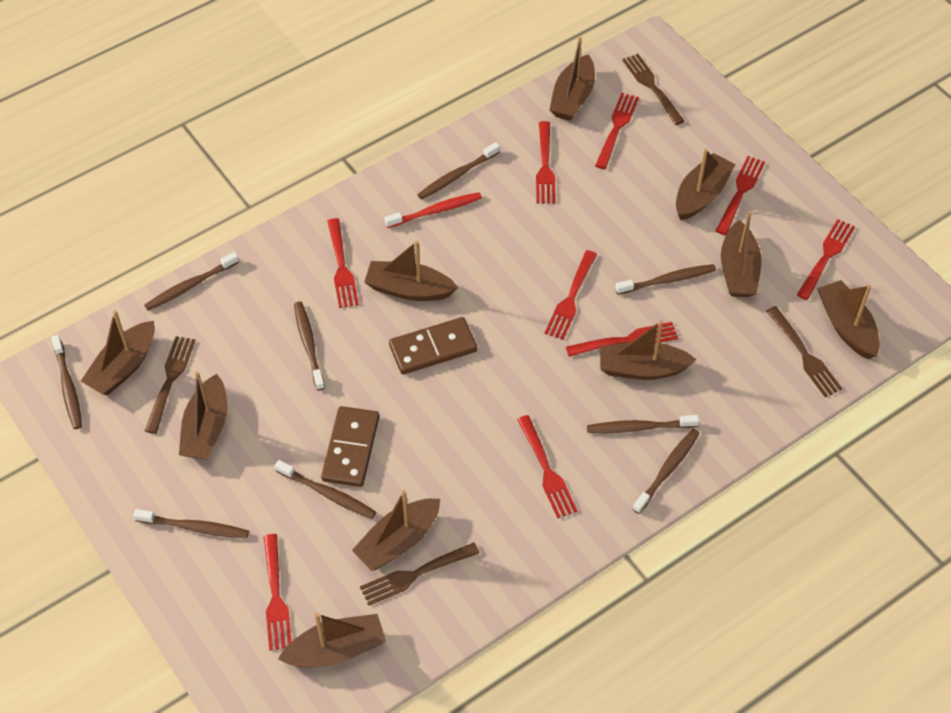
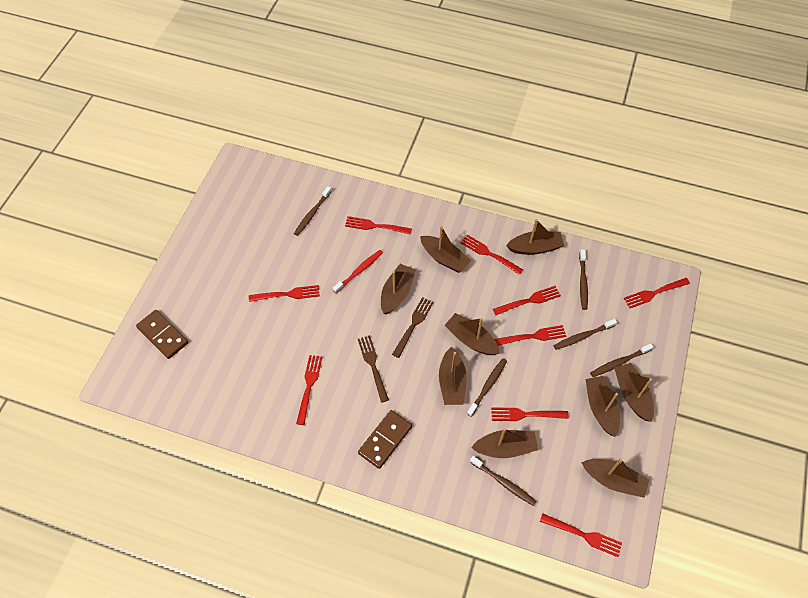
brown boat: 10 -> 9
brown fork: 4 -> 2
brown toothbrush: 9 -> 6

